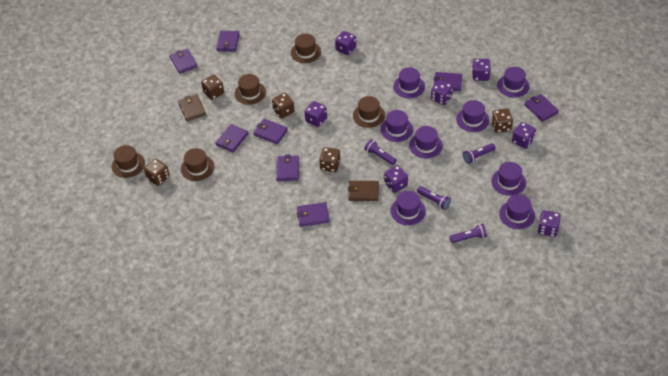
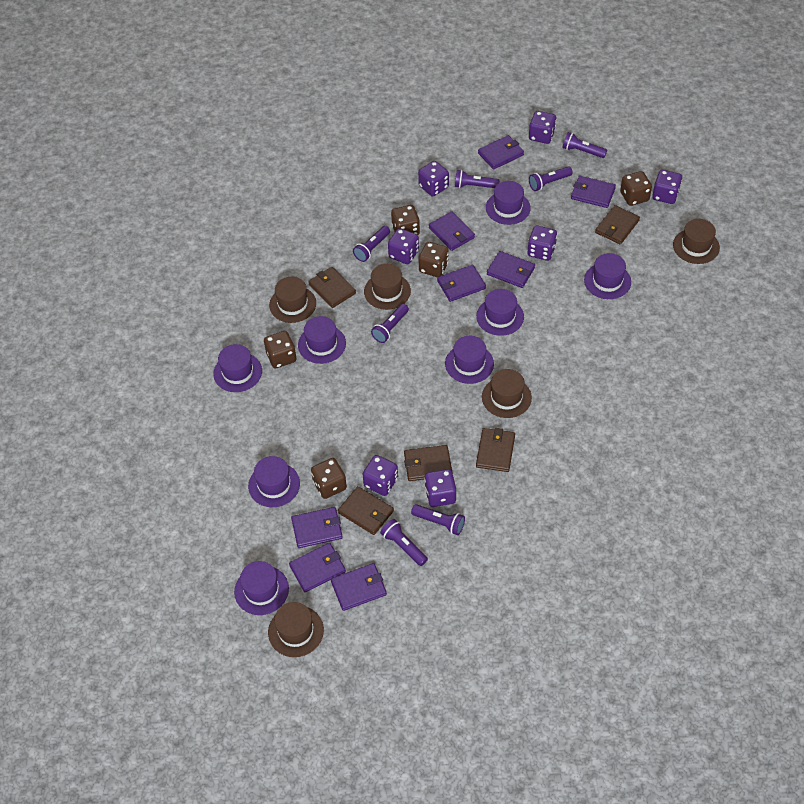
brown wallet: 2 -> 5
purple flashlight: 4 -> 7

